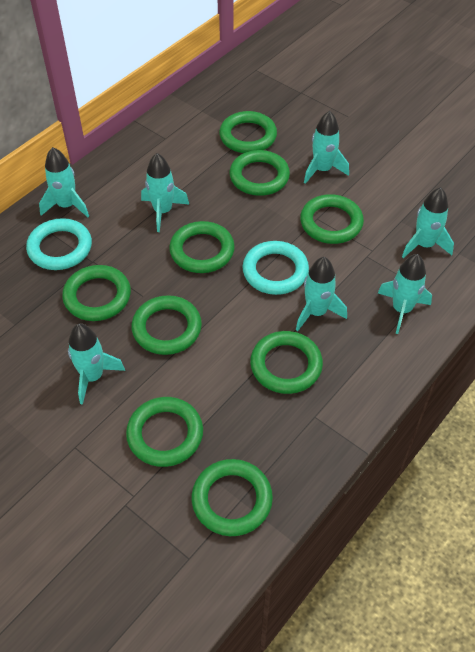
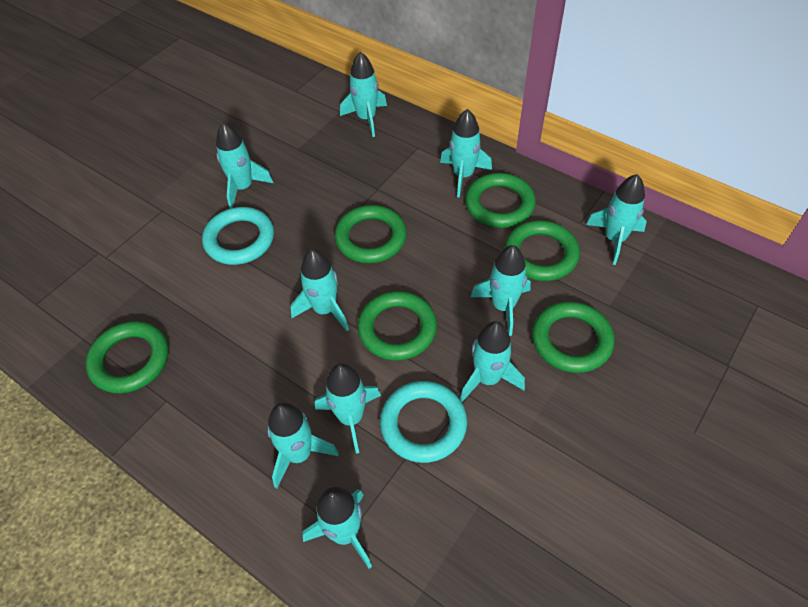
green ring: 9 -> 6
turquoise rocket: 7 -> 10

